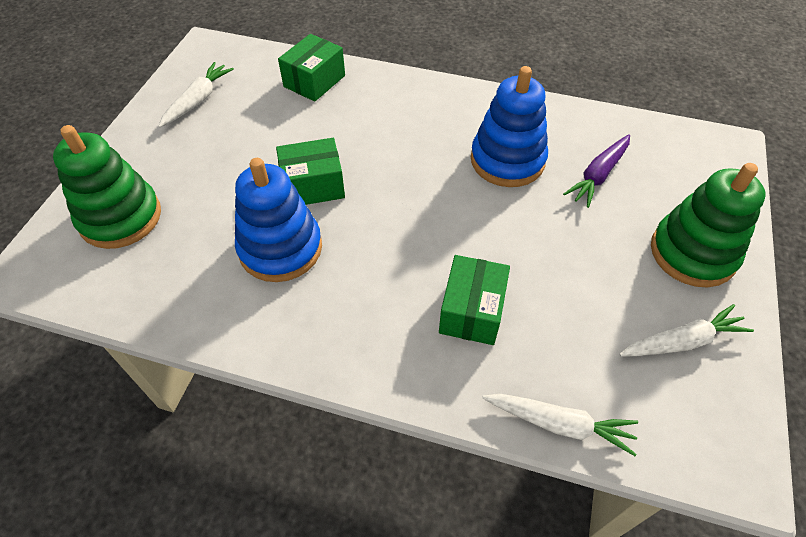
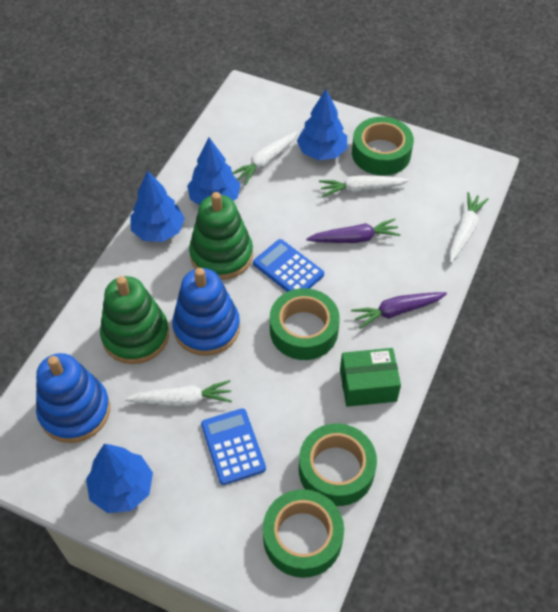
blue calculator: 0 -> 2
blue tree: 0 -> 4
green box: 3 -> 1
green tape: 0 -> 4
purple carrot: 1 -> 2
white carrot: 3 -> 4

